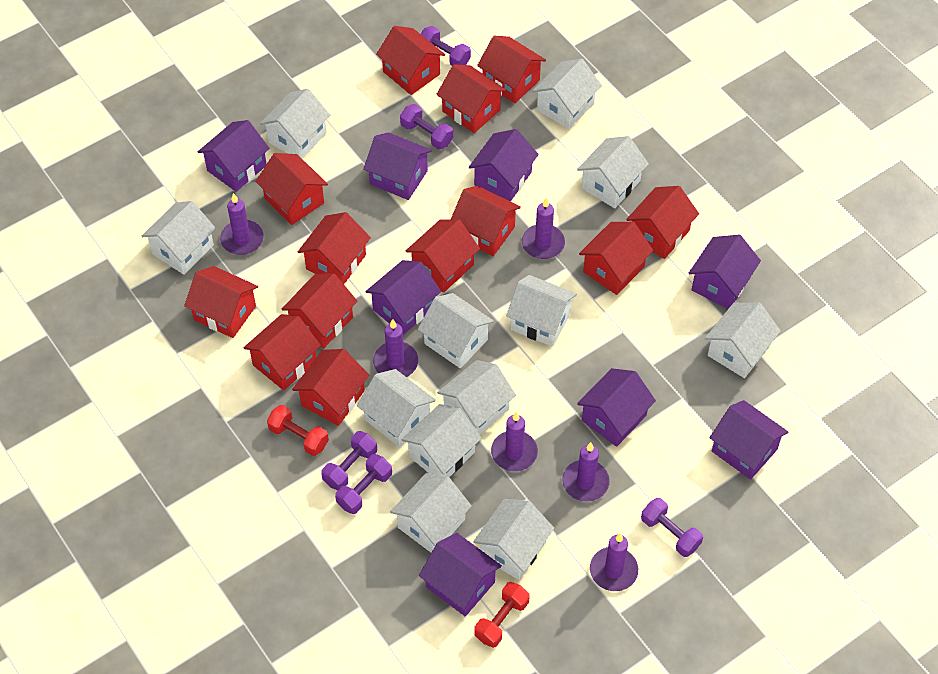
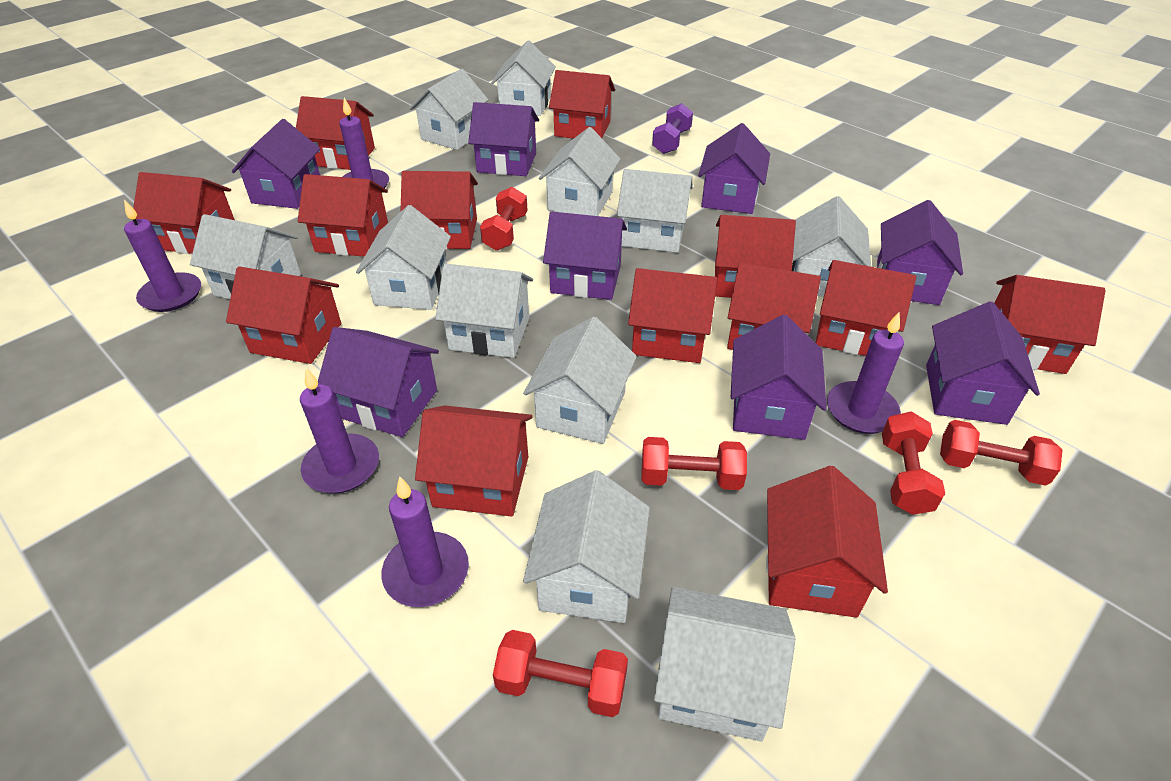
purple candle: 6 -> 5
purple dumbbell: 5 -> 1
red dumbbell: 2 -> 5
white house: 12 -> 11

